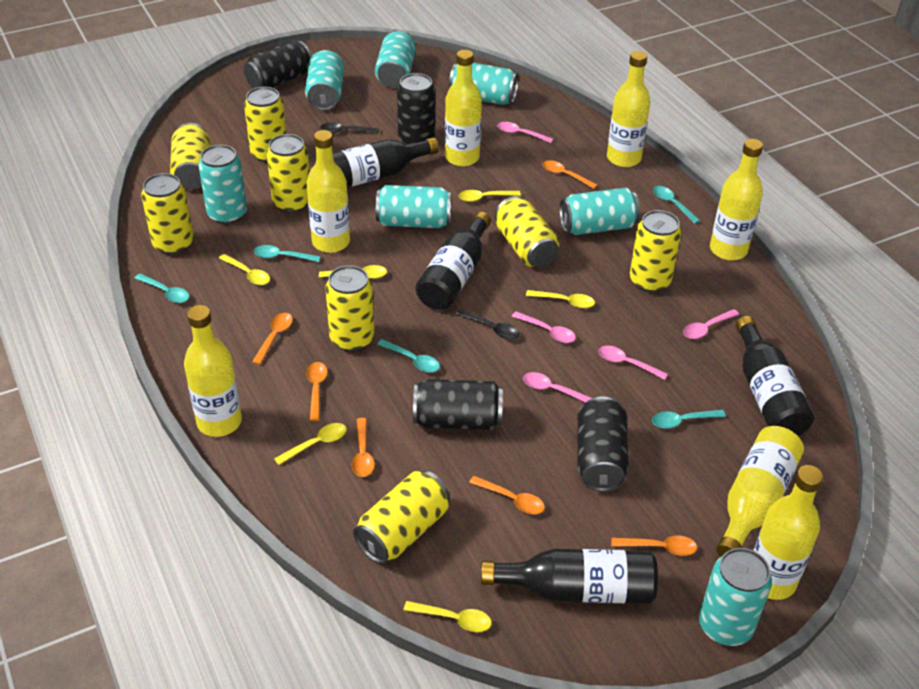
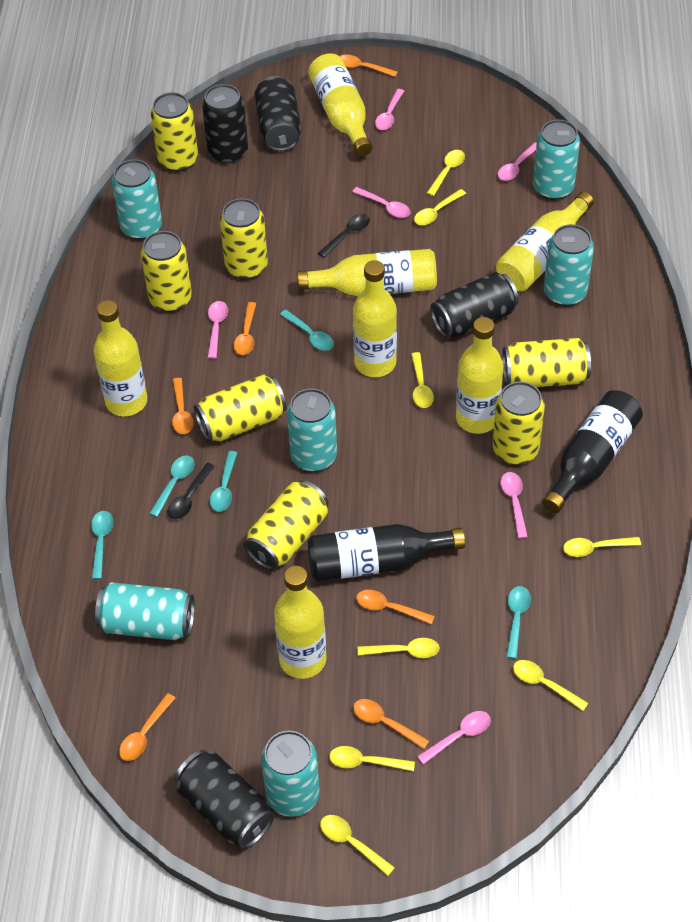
black bottle: 4 -> 2
pink spoon: 5 -> 6
turquoise can: 7 -> 6
yellow can: 8 -> 7
yellow spoon: 6 -> 8

